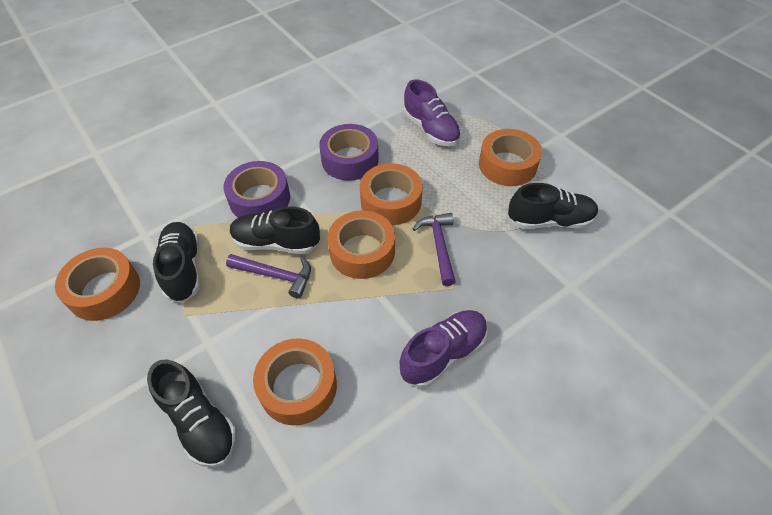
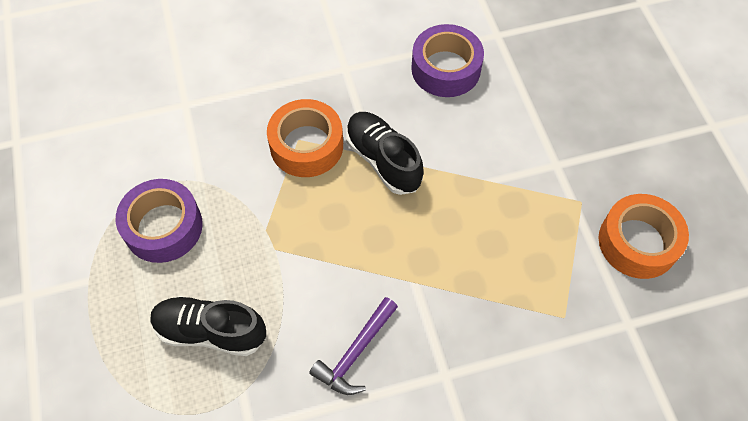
black shoe: 4 -> 2
orange tape: 5 -> 2
purple hammer: 2 -> 1
purple shoe: 2 -> 0

